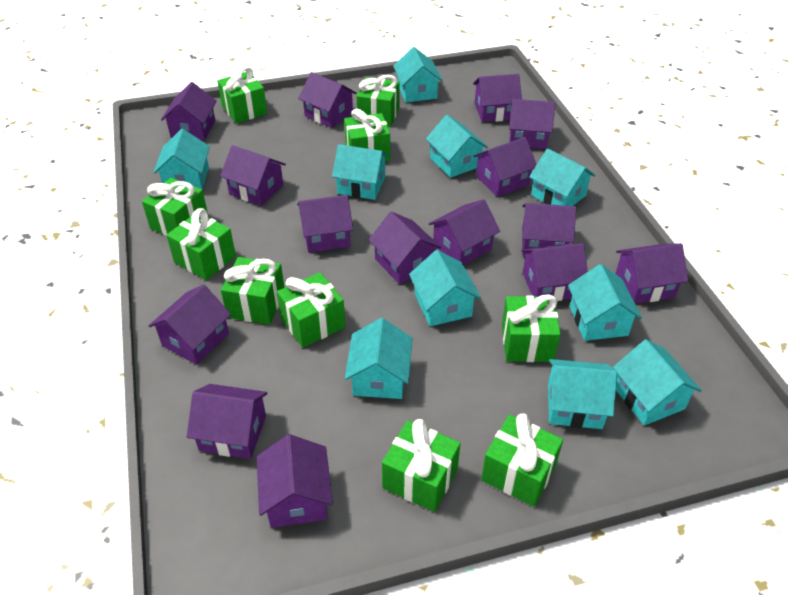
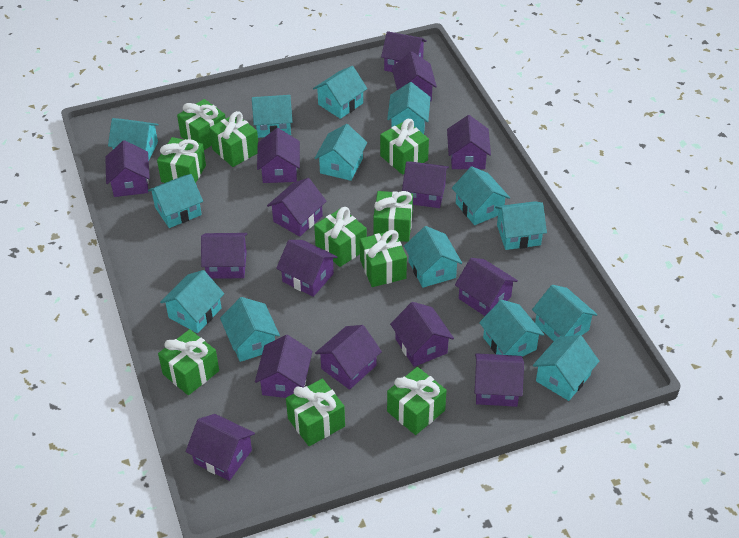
turquoise house: 10 -> 14

